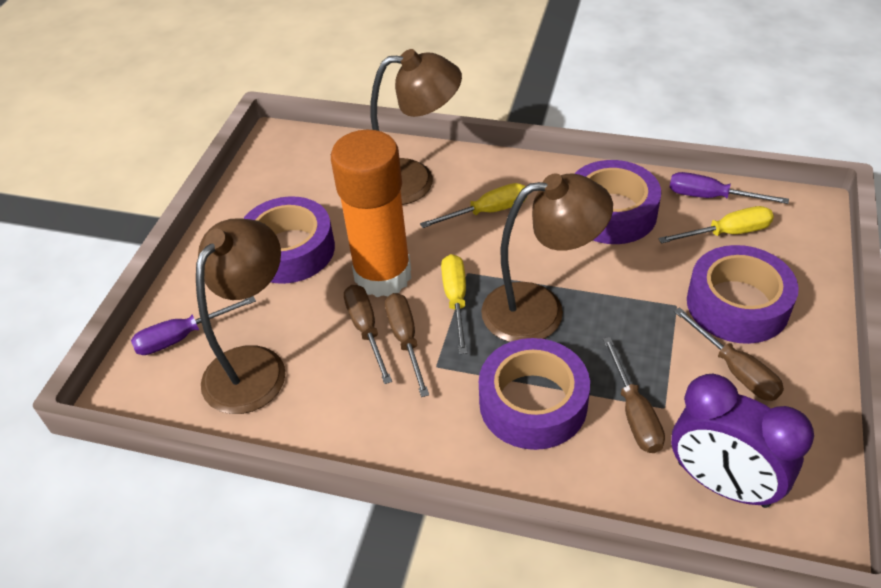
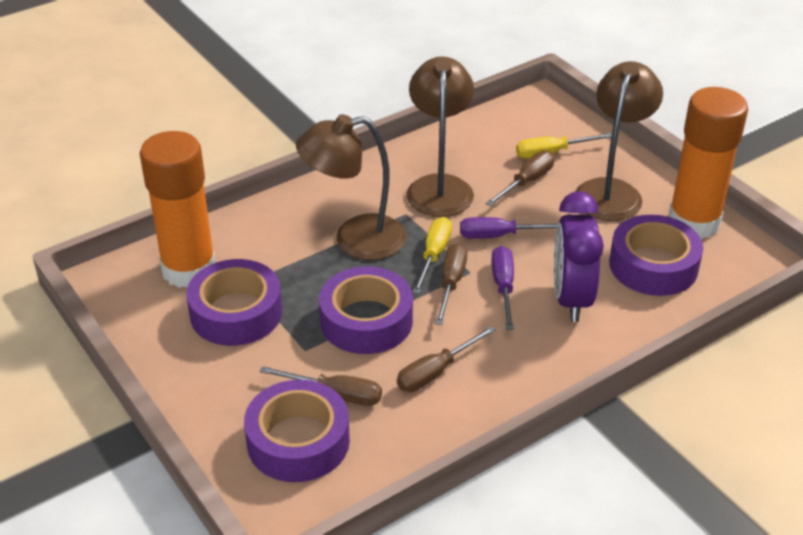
orange glue stick: 1 -> 2
yellow screwdriver: 3 -> 2

